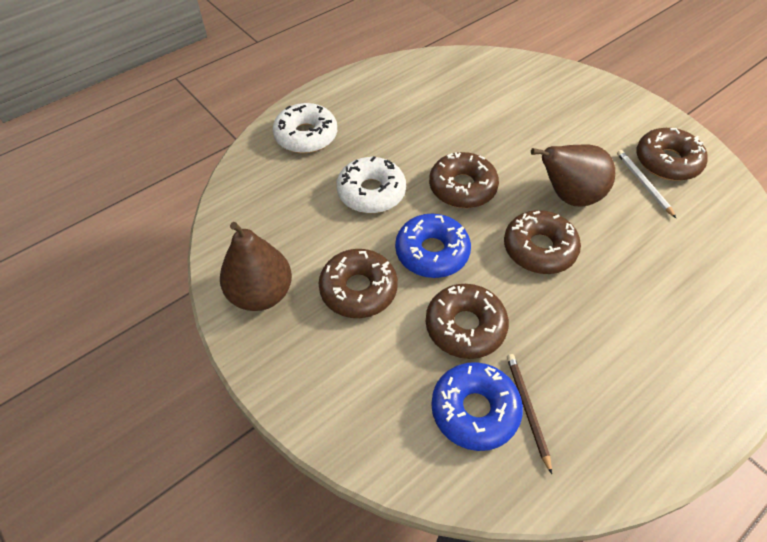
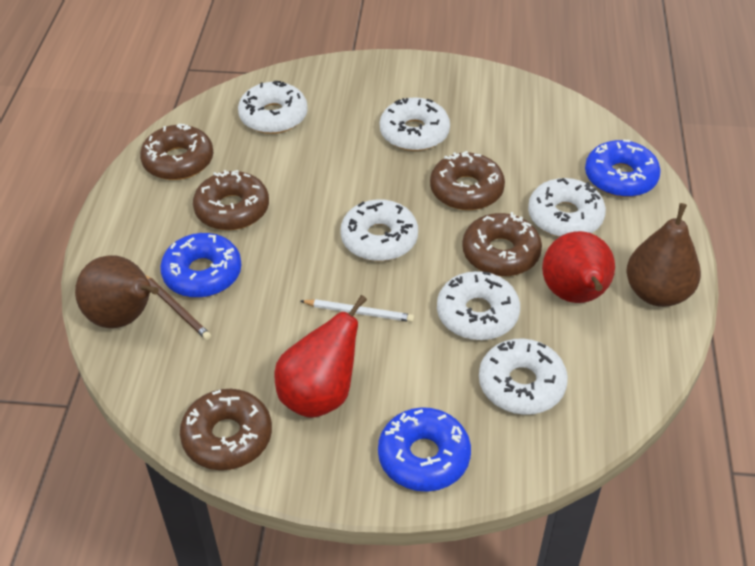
blue donut: 2 -> 3
red pear: 0 -> 2
white donut: 2 -> 6

